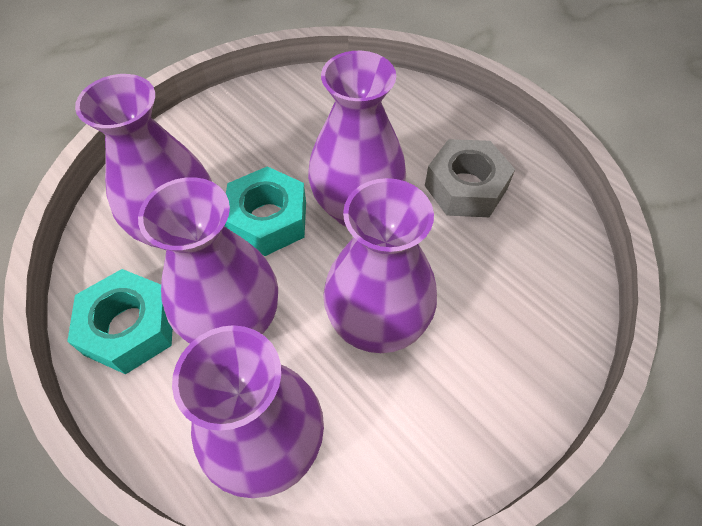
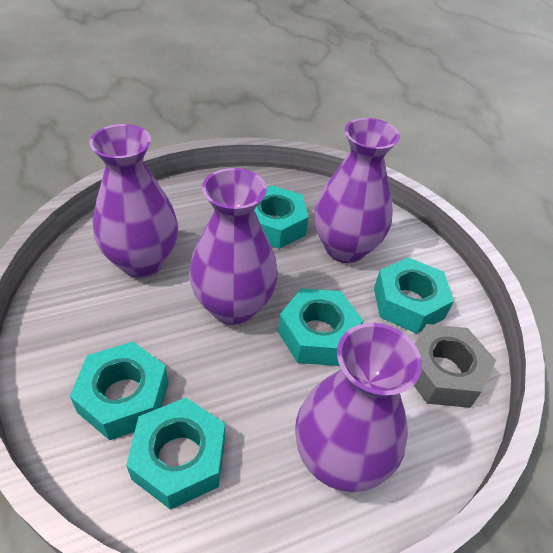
purple vase: 5 -> 4
turquoise nut: 2 -> 5

